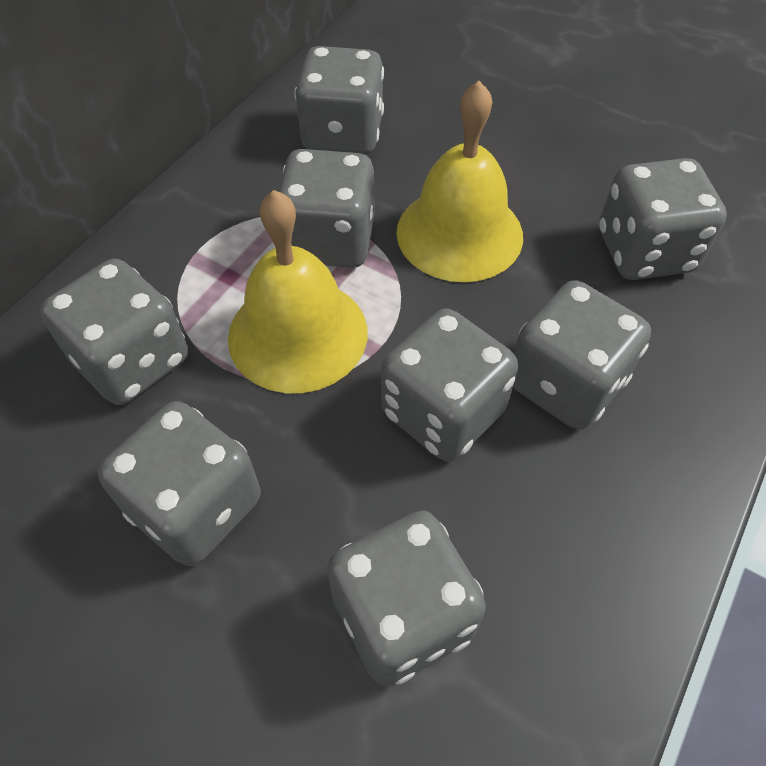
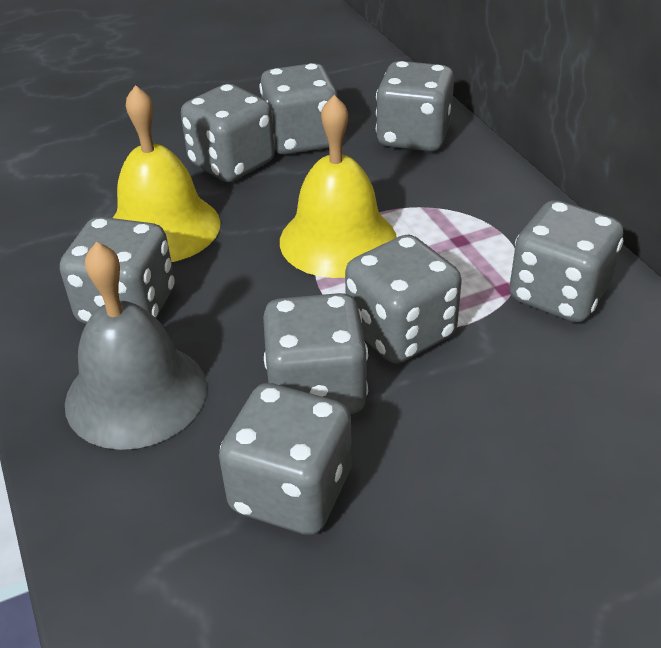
grey bell: 0 -> 1

